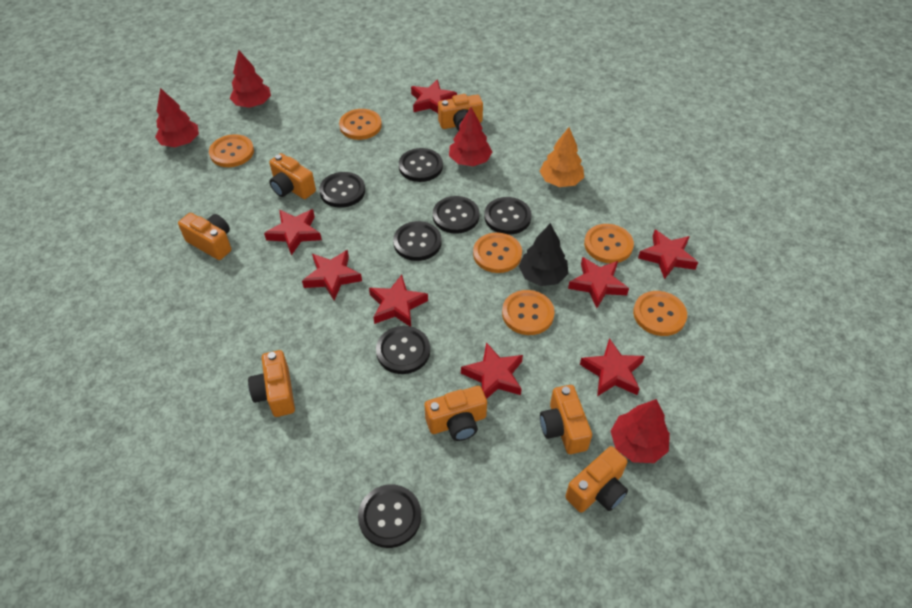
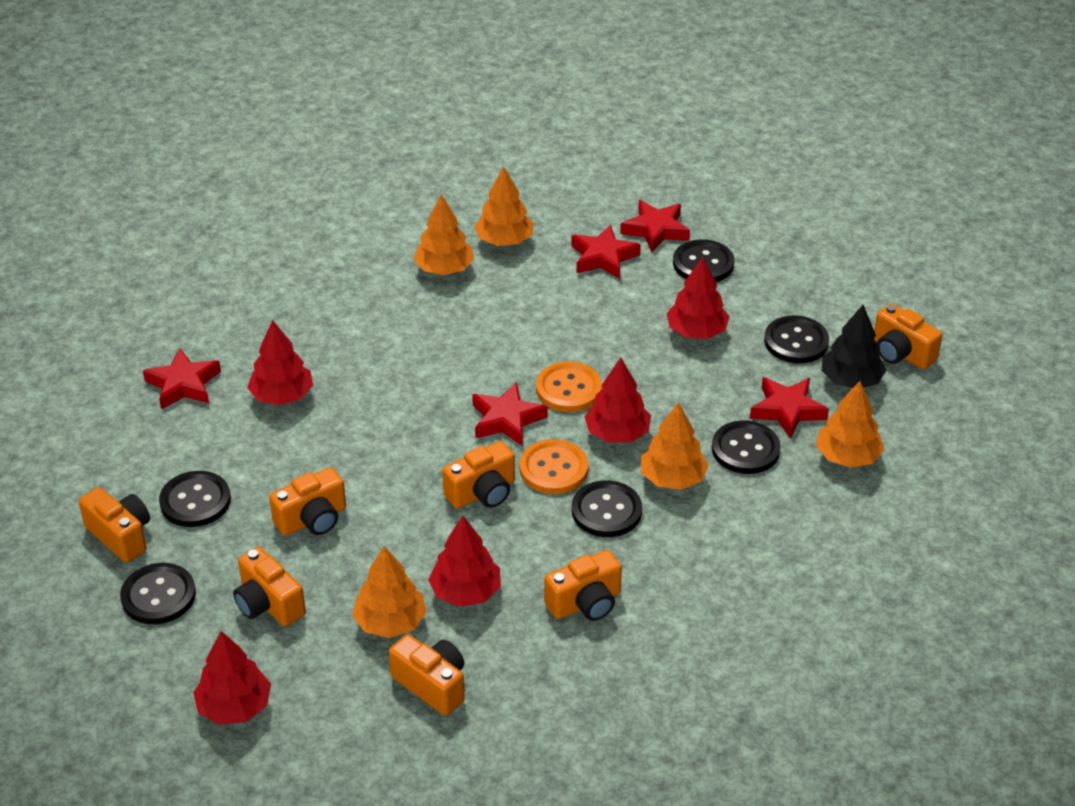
black button: 7 -> 6
orange button: 6 -> 2
orange tree: 1 -> 5
red star: 8 -> 5
red tree: 4 -> 5

